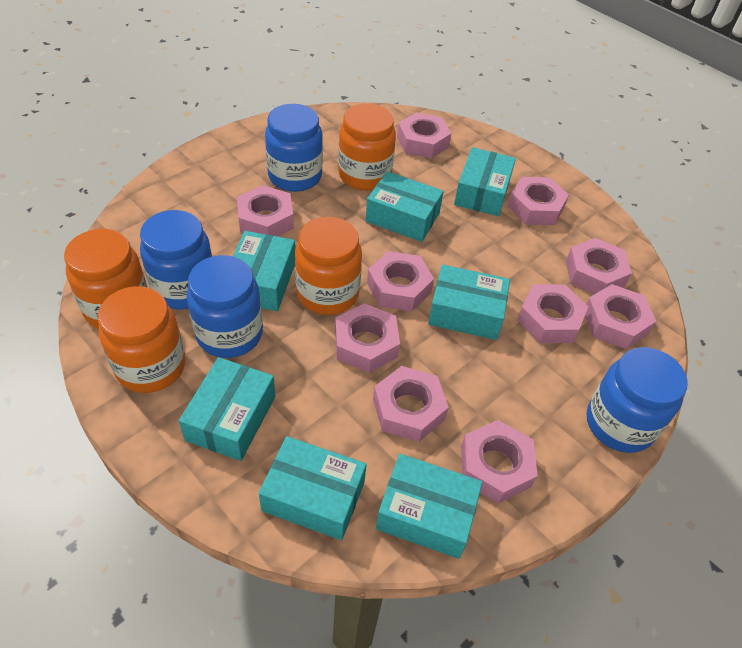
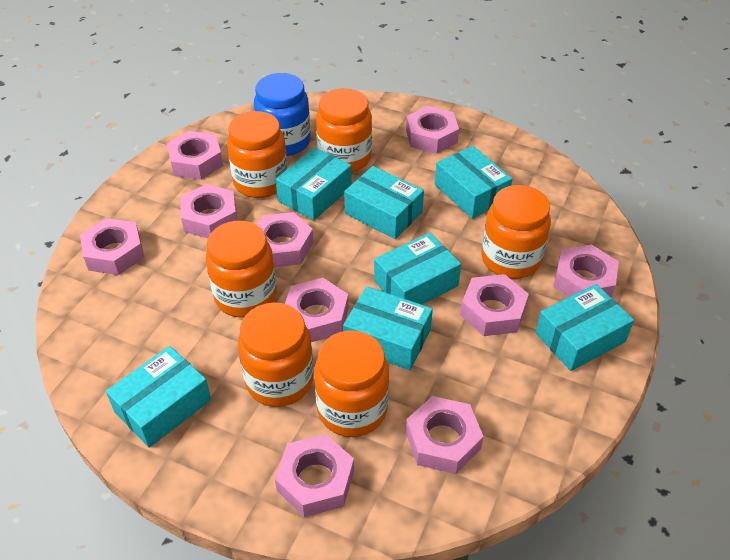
blue jar: 4 -> 1
orange jar: 4 -> 6

